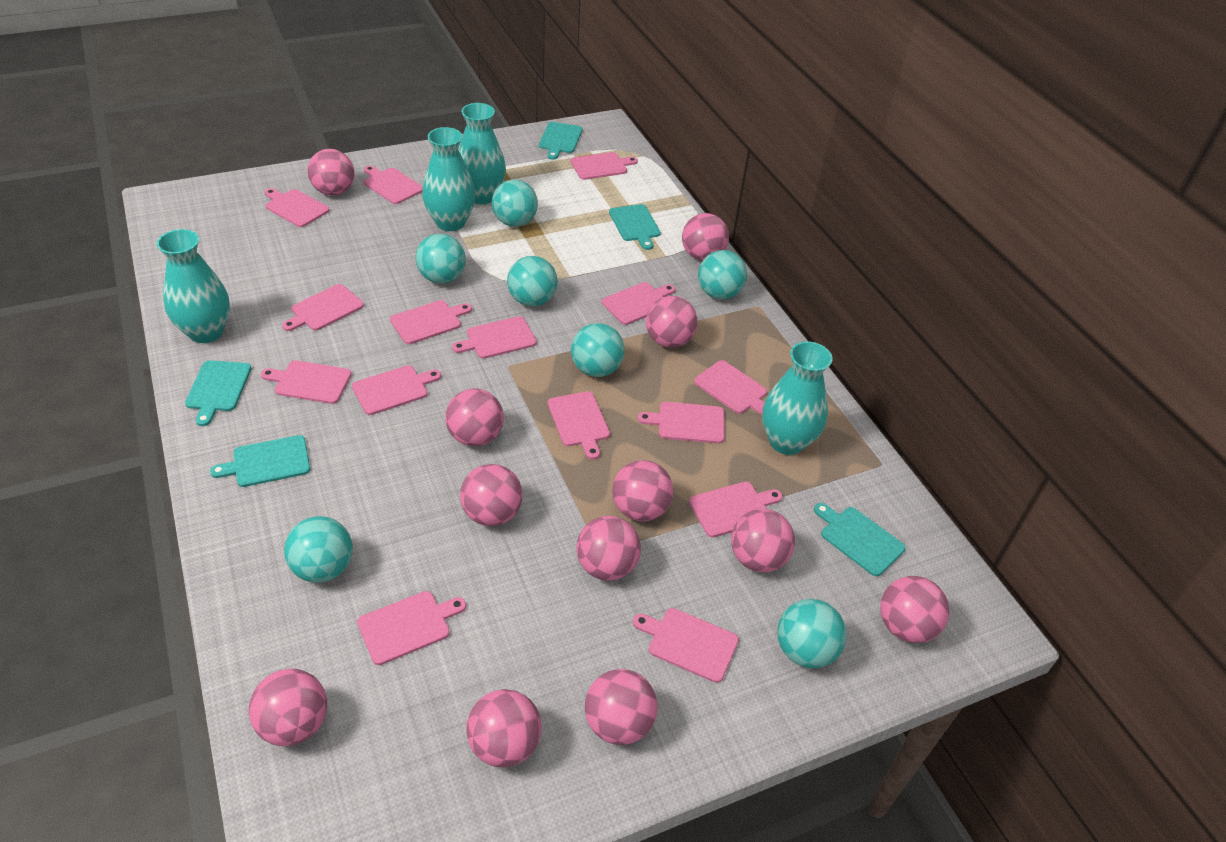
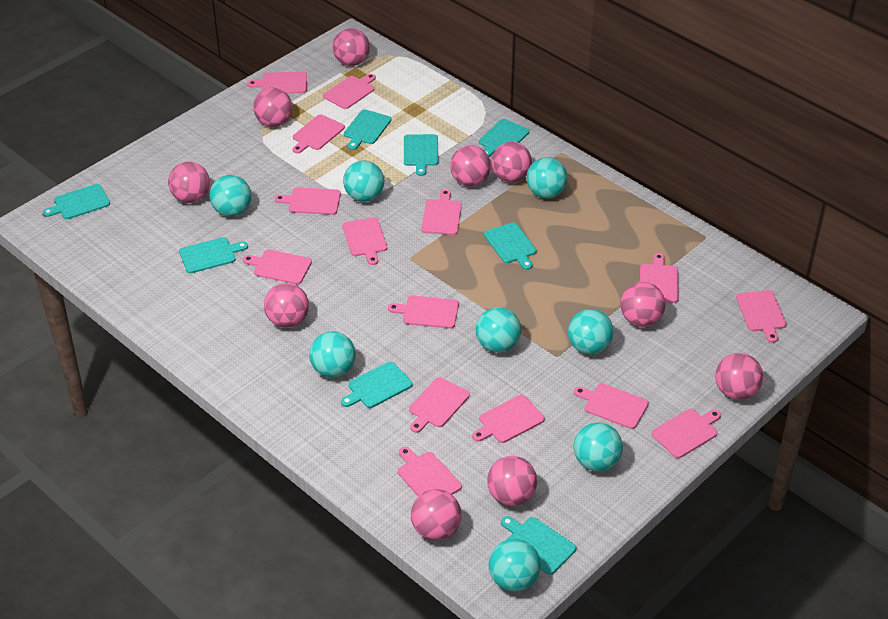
pink ball: 12 -> 10
turquoise ball: 7 -> 8
turquoise cutting board: 5 -> 8
turquoise vase: 4 -> 0

